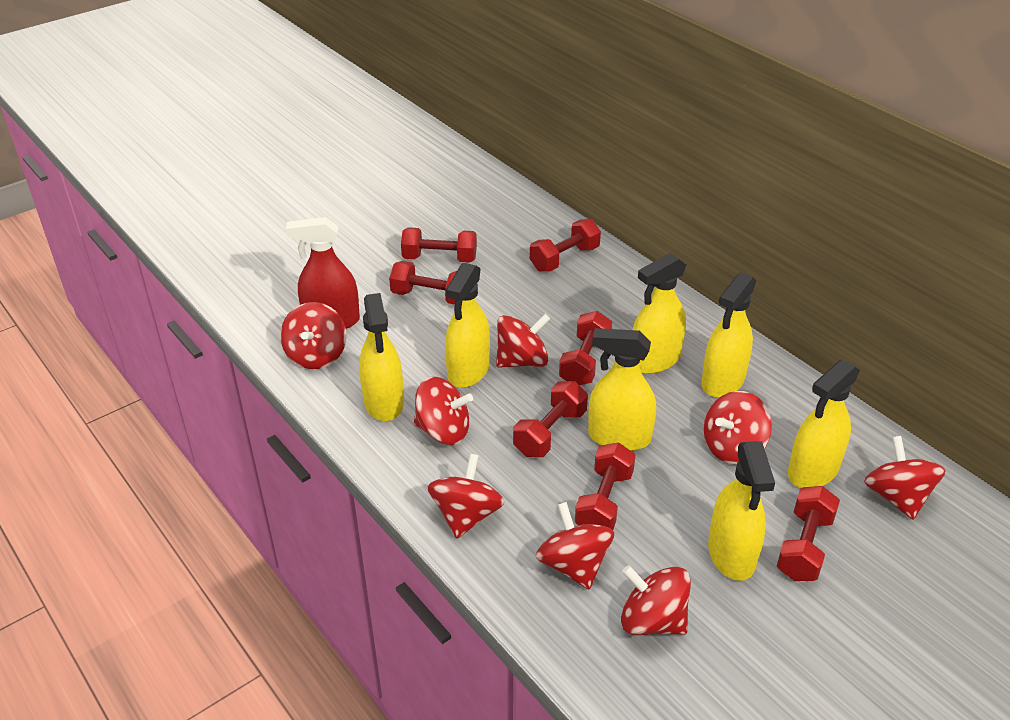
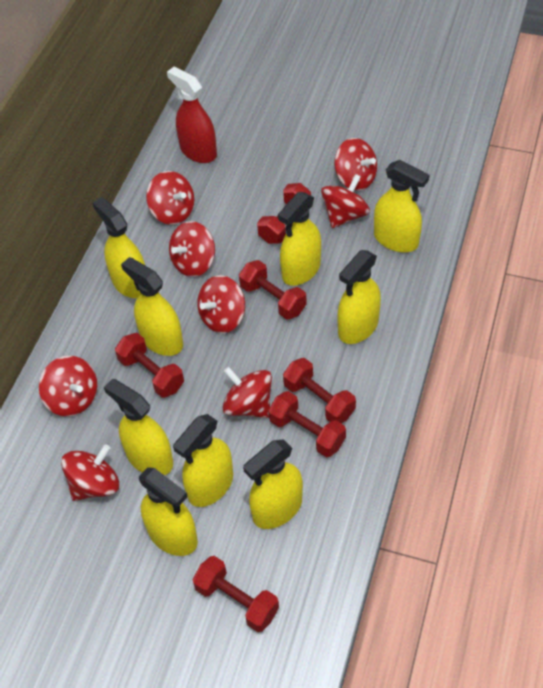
red dumbbell: 7 -> 6
yellow spray bottle: 7 -> 9

